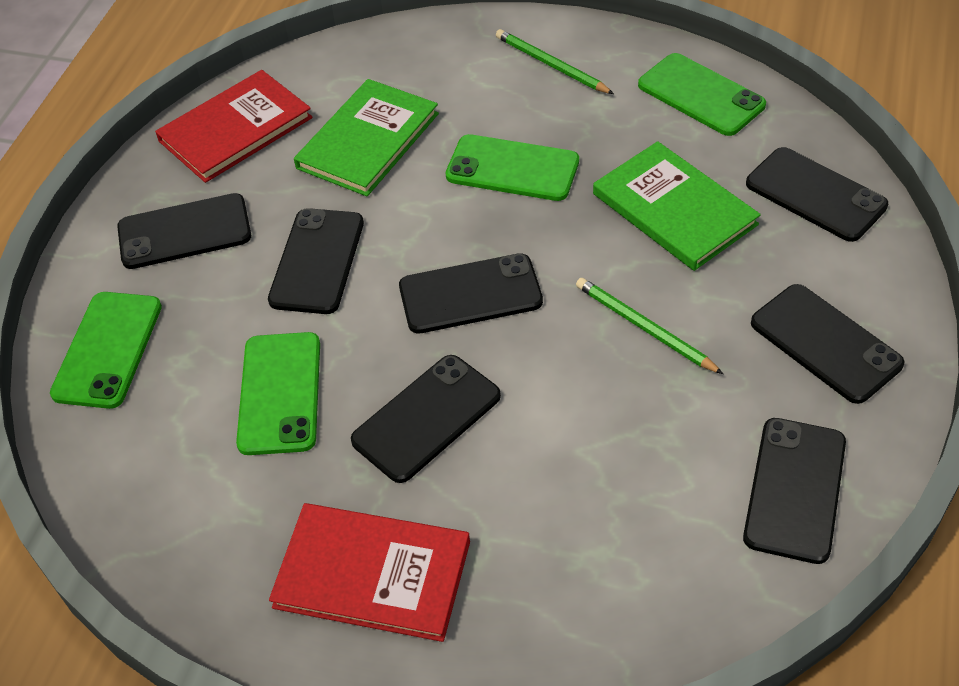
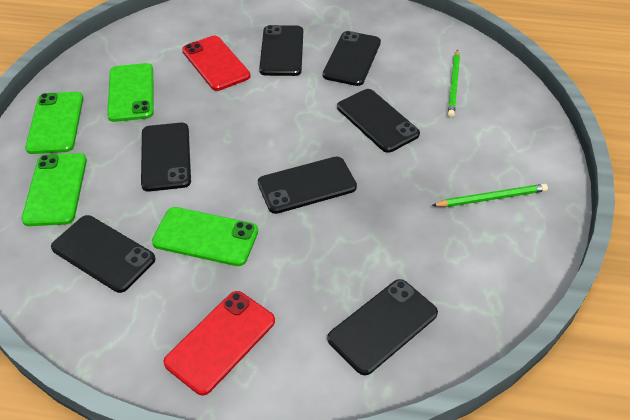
green book: 2 -> 0
red book: 2 -> 0
red phone: 0 -> 2

